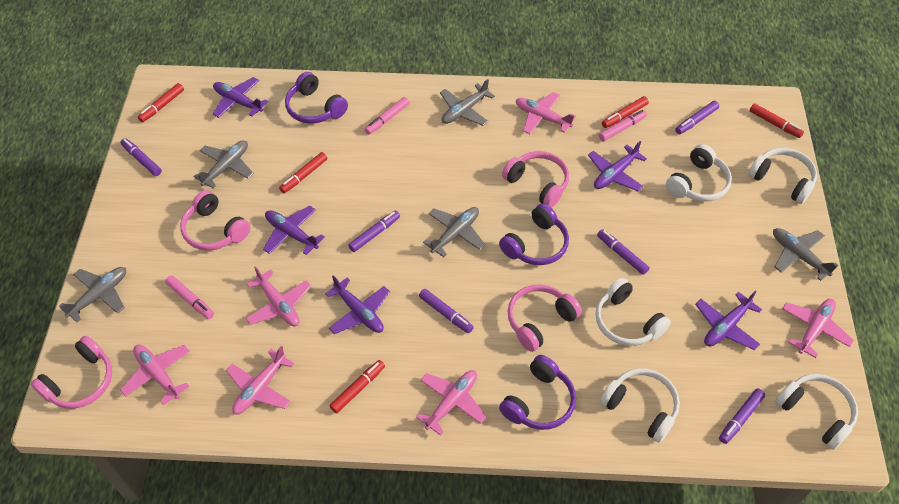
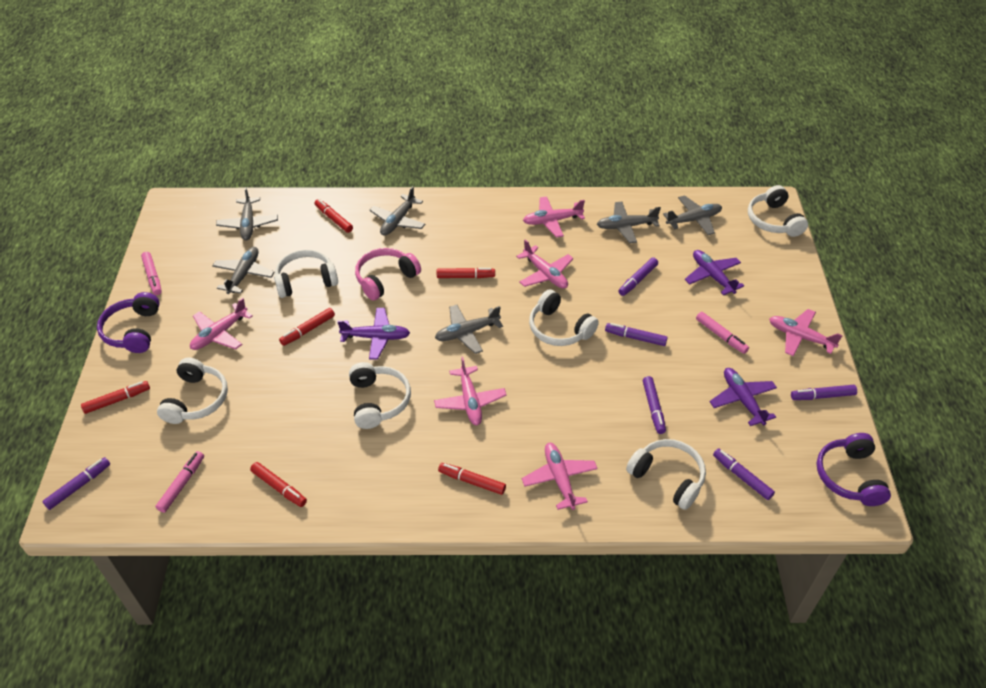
grey plane: 5 -> 6
pink headphones: 4 -> 1
purple headphones: 3 -> 2
purple plane: 5 -> 3
red marker: 5 -> 6
white headphones: 5 -> 6

